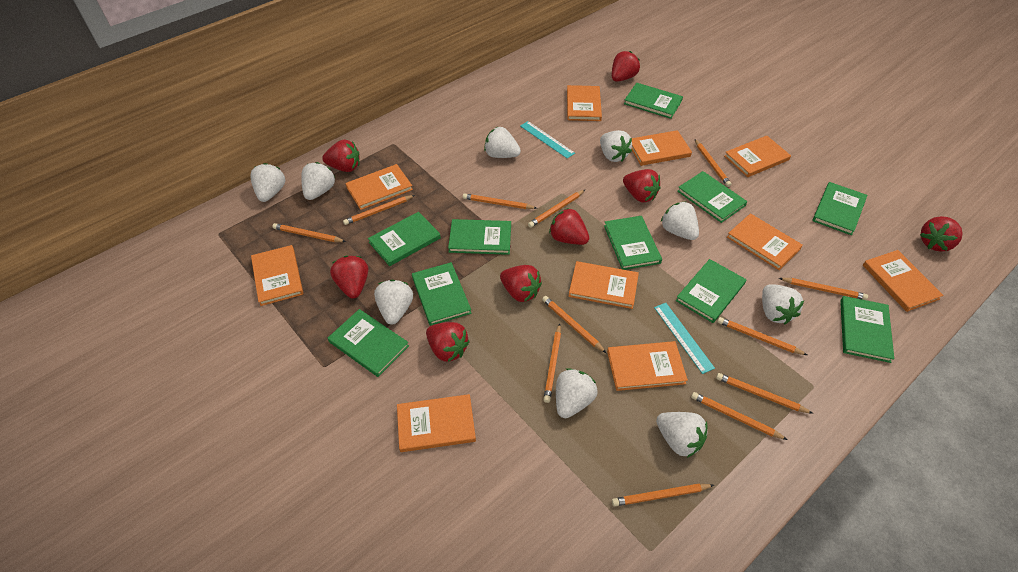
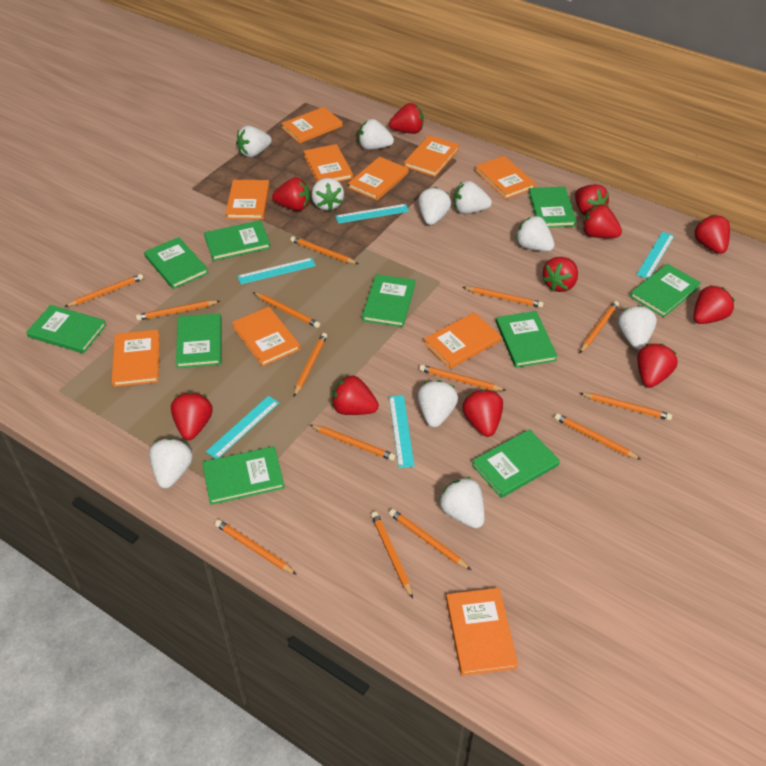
orange pencil: 12 -> 14
red strawberry: 8 -> 11
turquoise ruler: 2 -> 5
white strawberry: 9 -> 10

